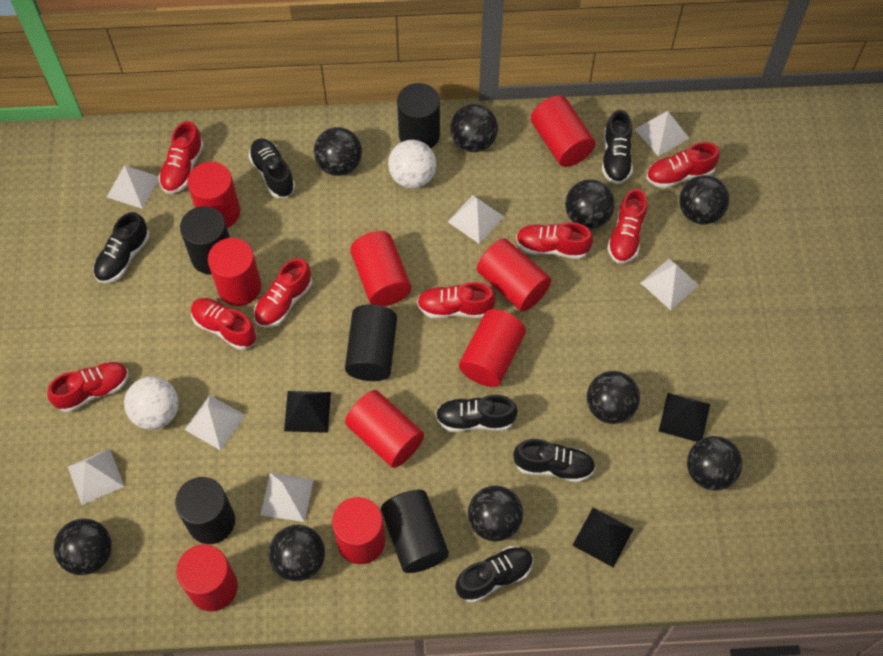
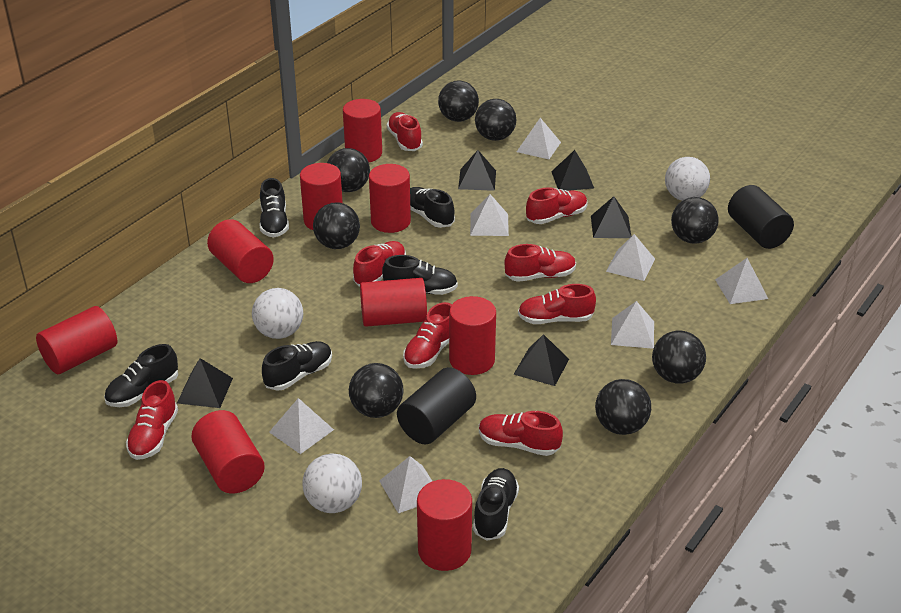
black ball: 9 -> 8
black cylinder: 5 -> 2
black pyramid: 3 -> 5
white ball: 2 -> 3

